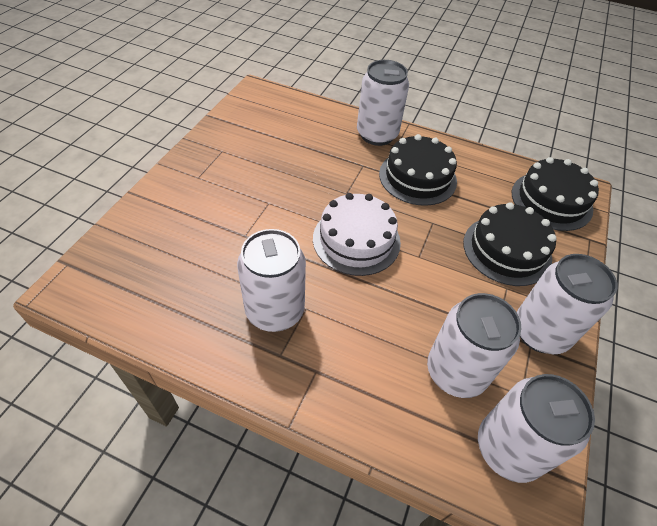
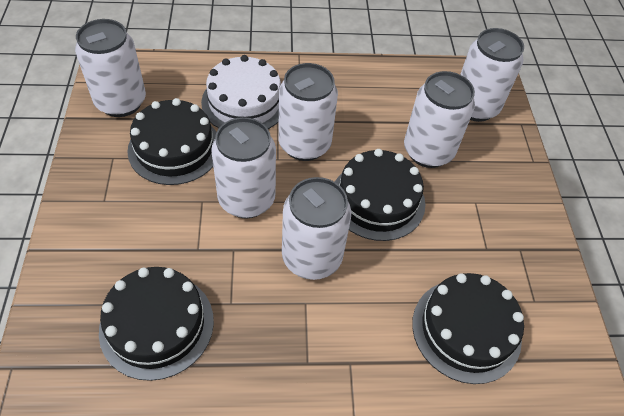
black cake: 3 -> 4
white can: 5 -> 6

